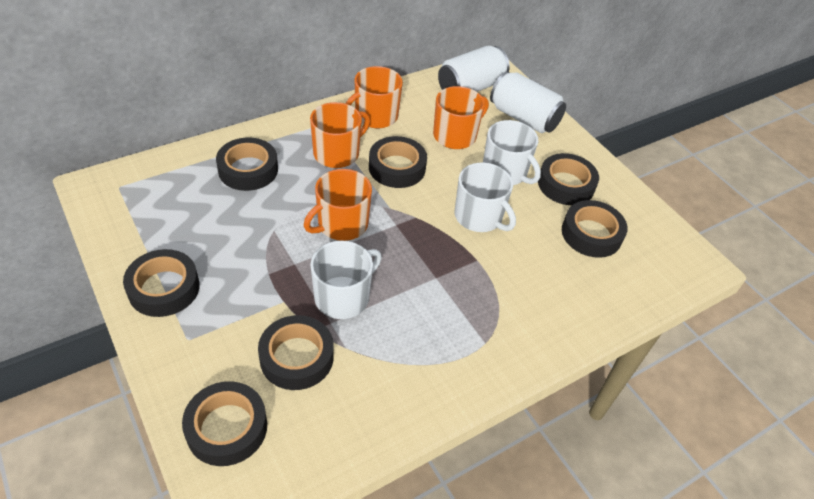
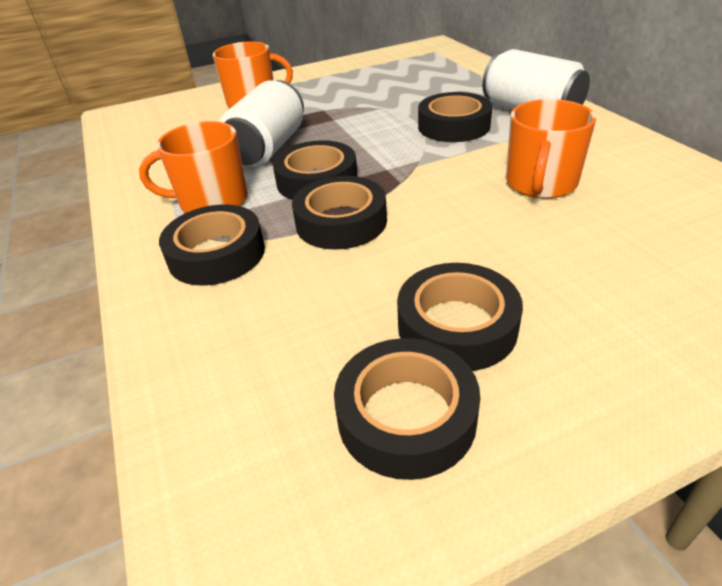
black tape: 7 -> 6
orange mug: 4 -> 3
white mug: 3 -> 0

